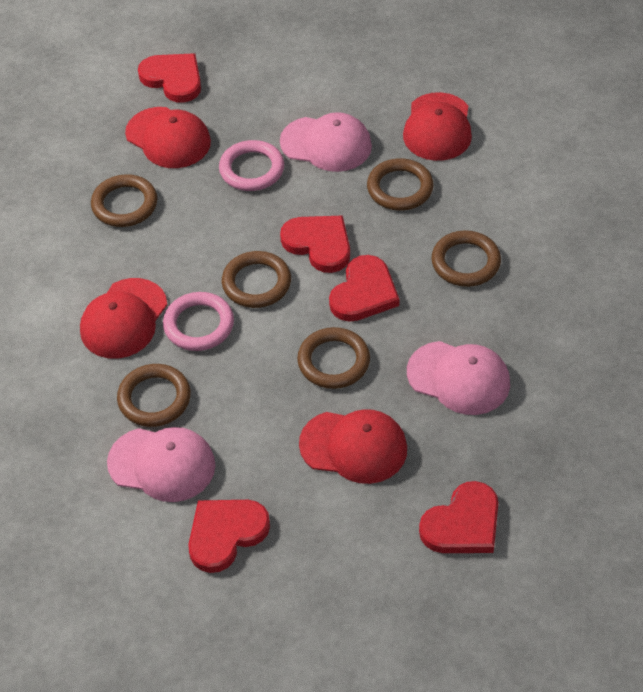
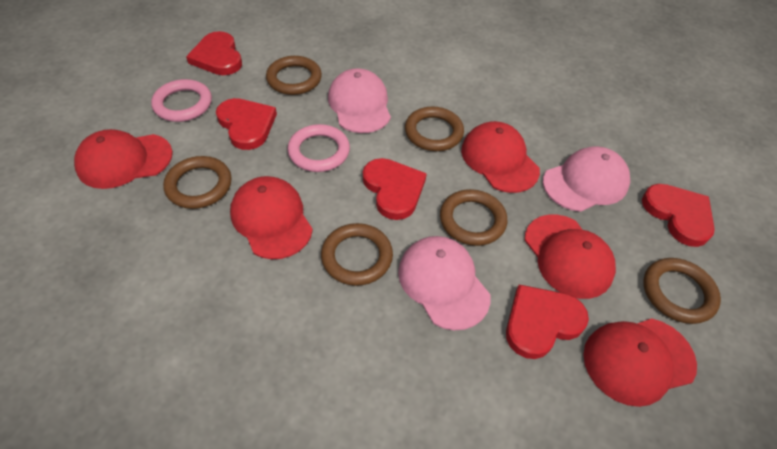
red cap: 4 -> 5

